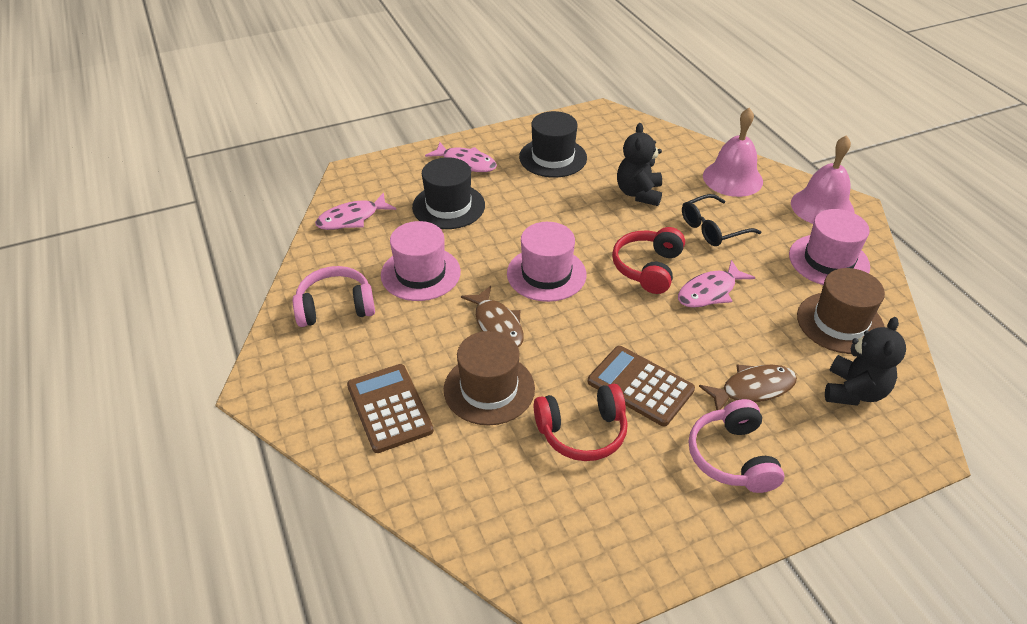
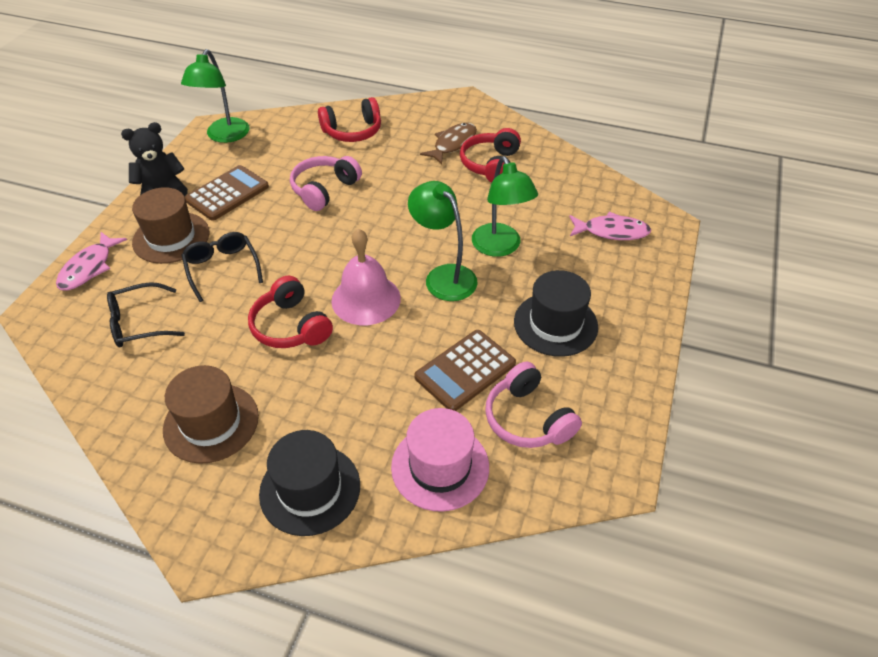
black glasses: 1 -> 2
black teddy bear: 2 -> 1
brown fish: 2 -> 1
green lamp: 0 -> 3
pink bell: 2 -> 1
pink fish: 3 -> 2
pink hat: 3 -> 1
red headphones: 2 -> 3

